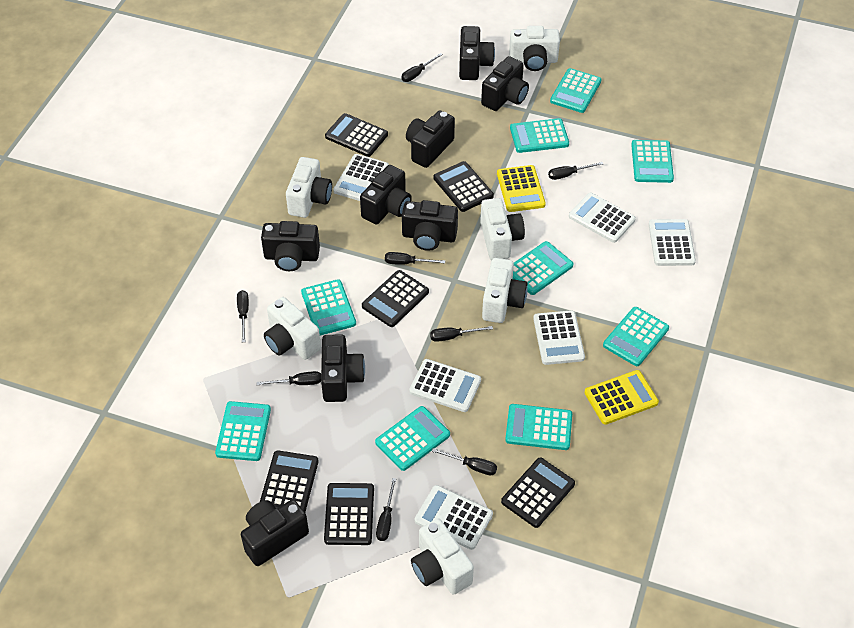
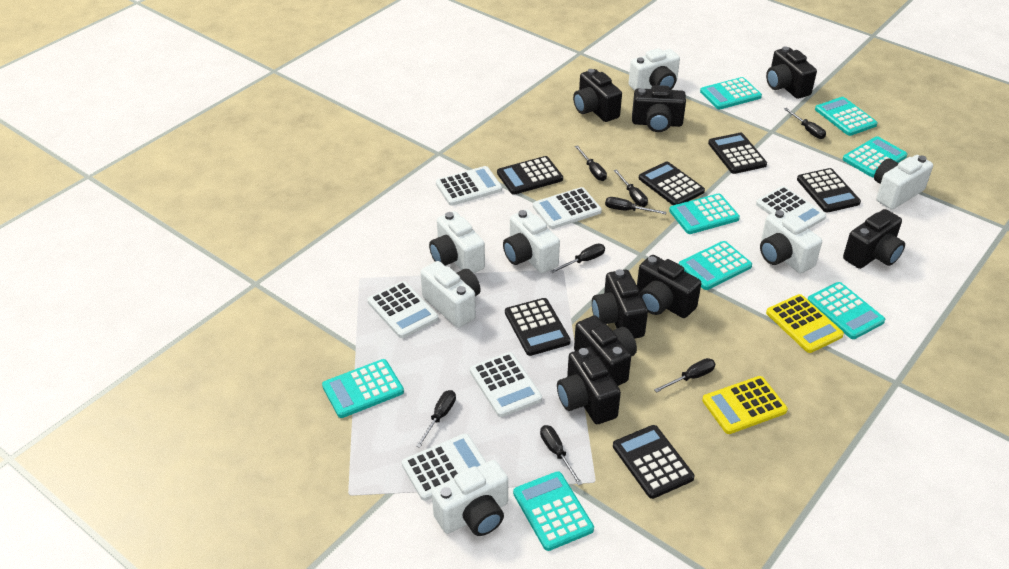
turquoise calculator: 9 -> 8
white camera: 6 -> 7

